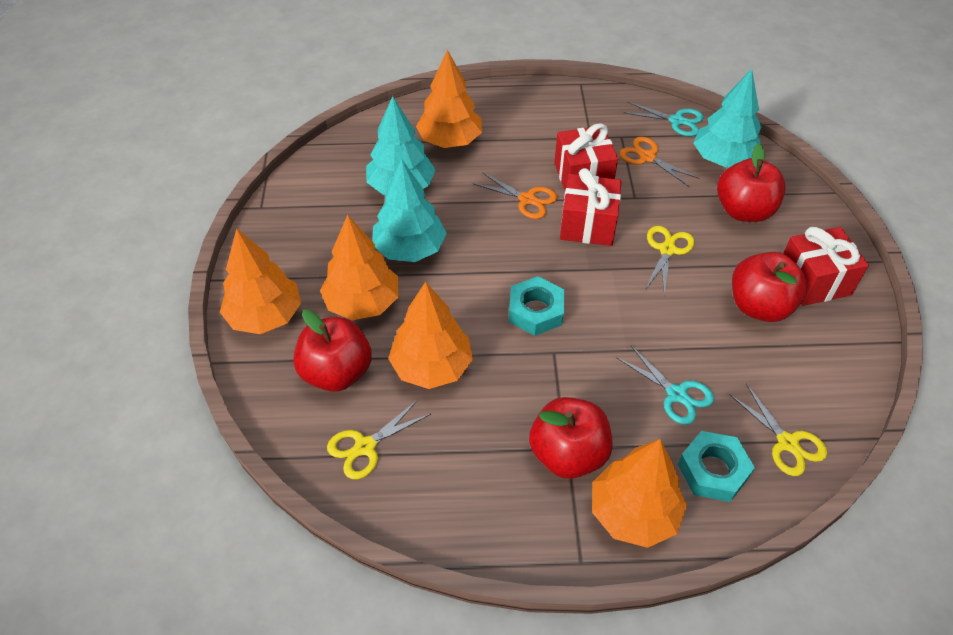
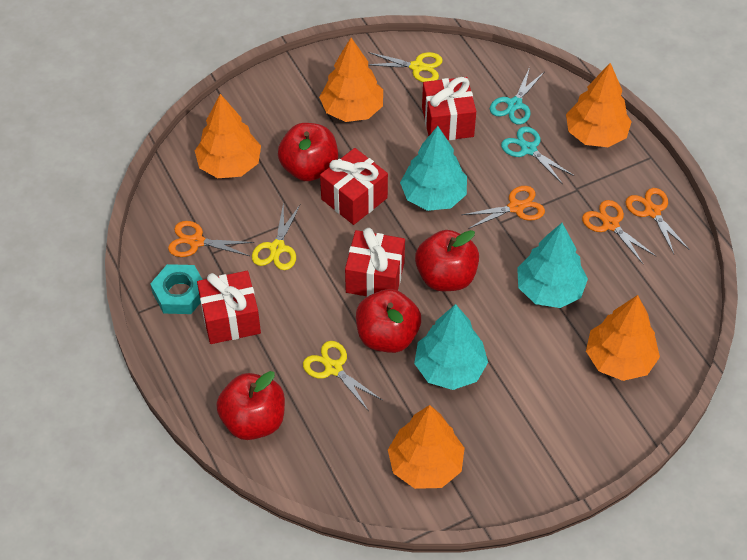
orange scissors: 2 -> 4
red gift: 3 -> 4
turquoise nut: 2 -> 1

